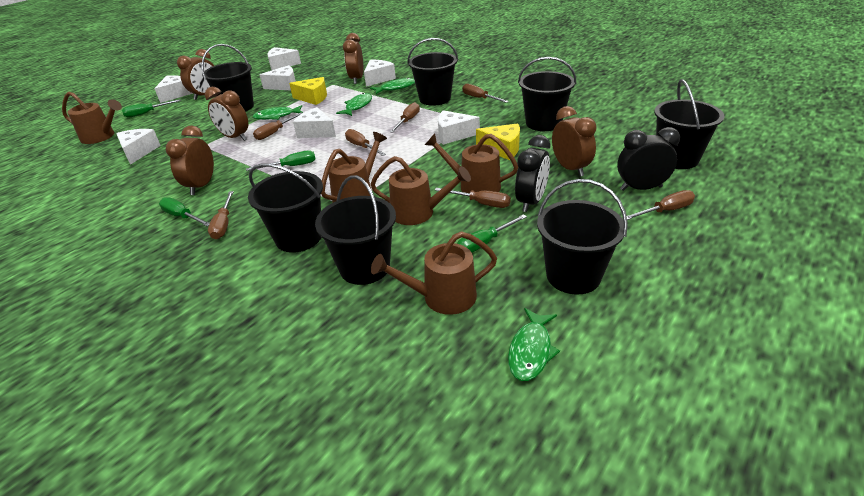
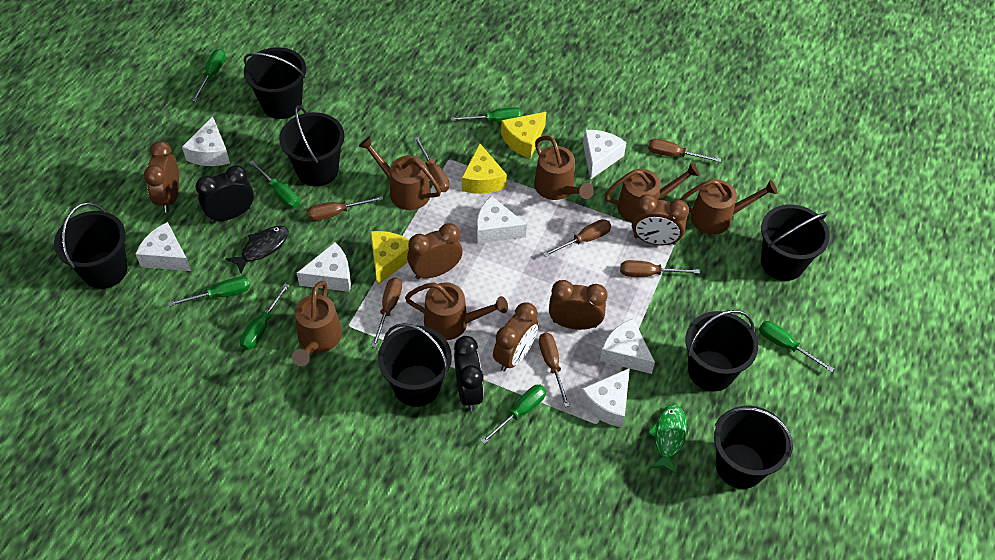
black fish: 0 -> 1
brown watering can: 5 -> 6
green fish: 4 -> 1
green screwdriver: 4 -> 7
yellow cheese: 2 -> 3

